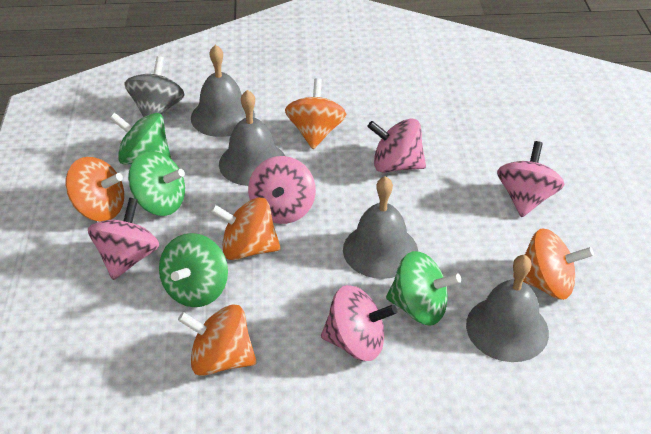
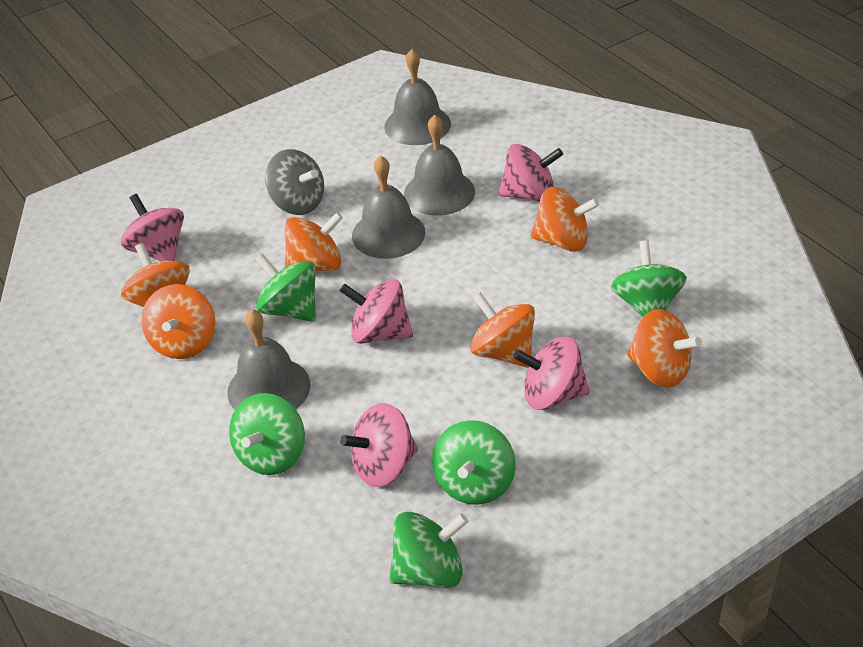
green spinning top: 4 -> 5
orange spinning top: 5 -> 6

